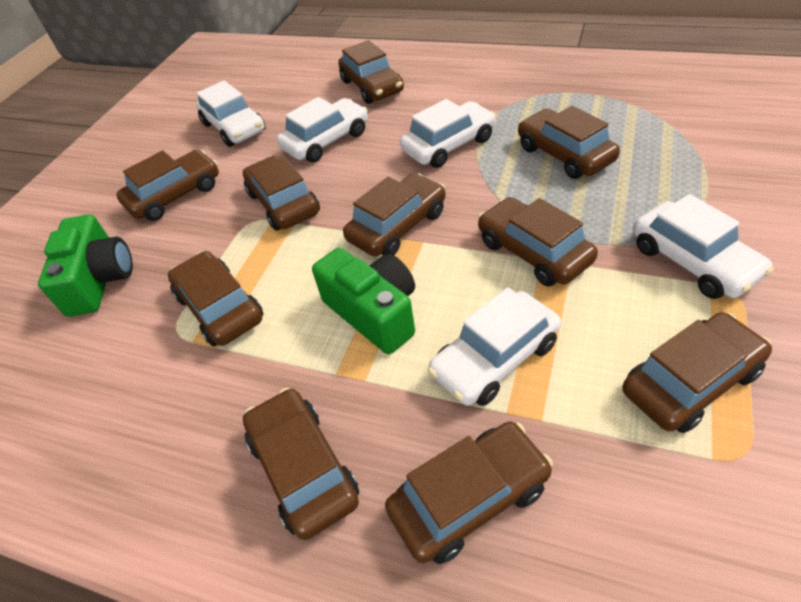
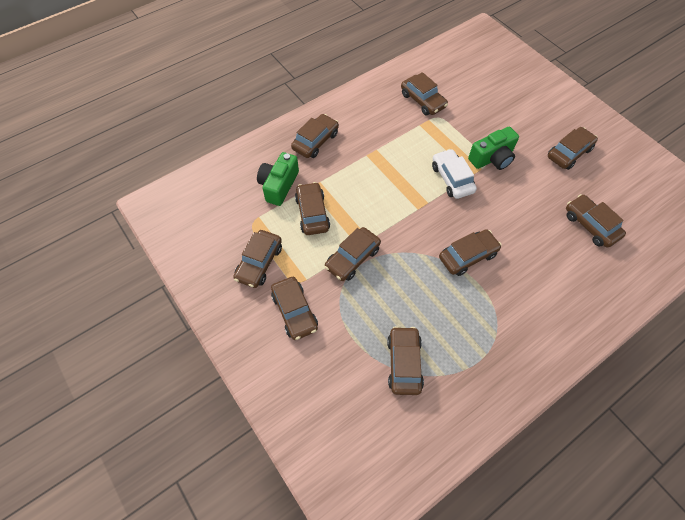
white car: 5 -> 1

